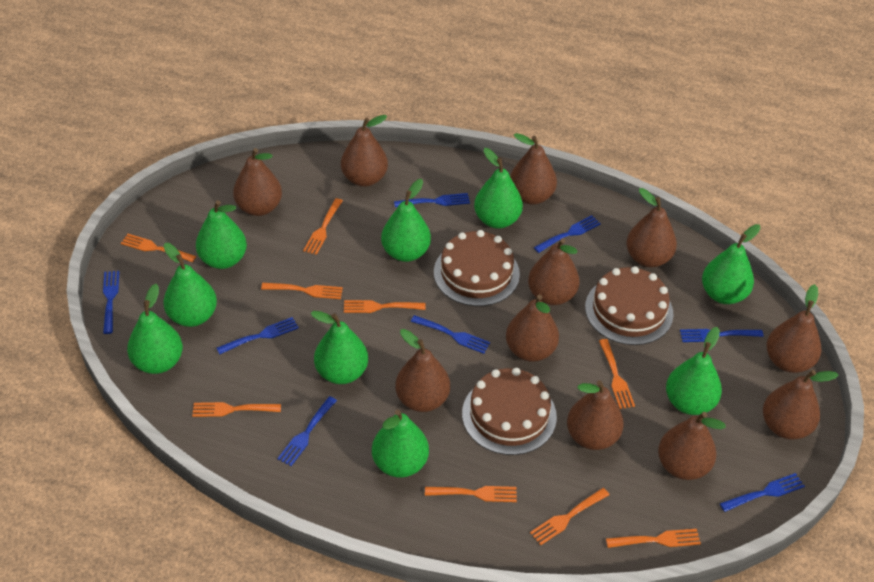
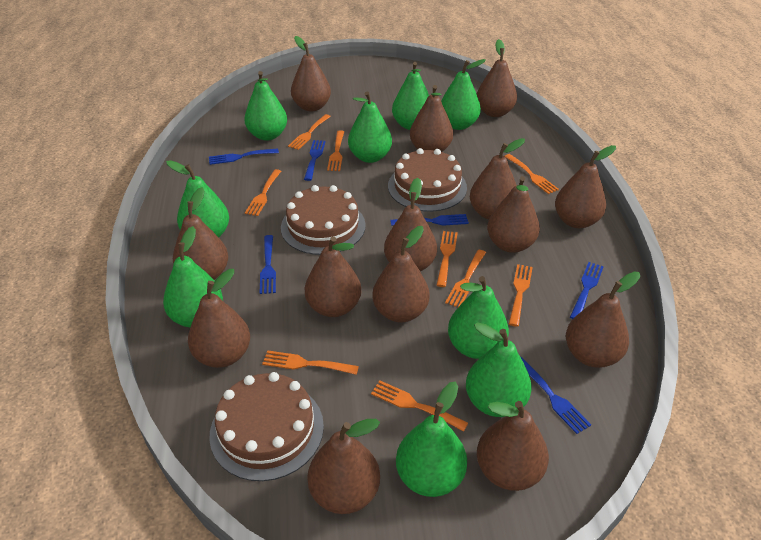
blue fork: 8 -> 6
brown pear: 11 -> 14

